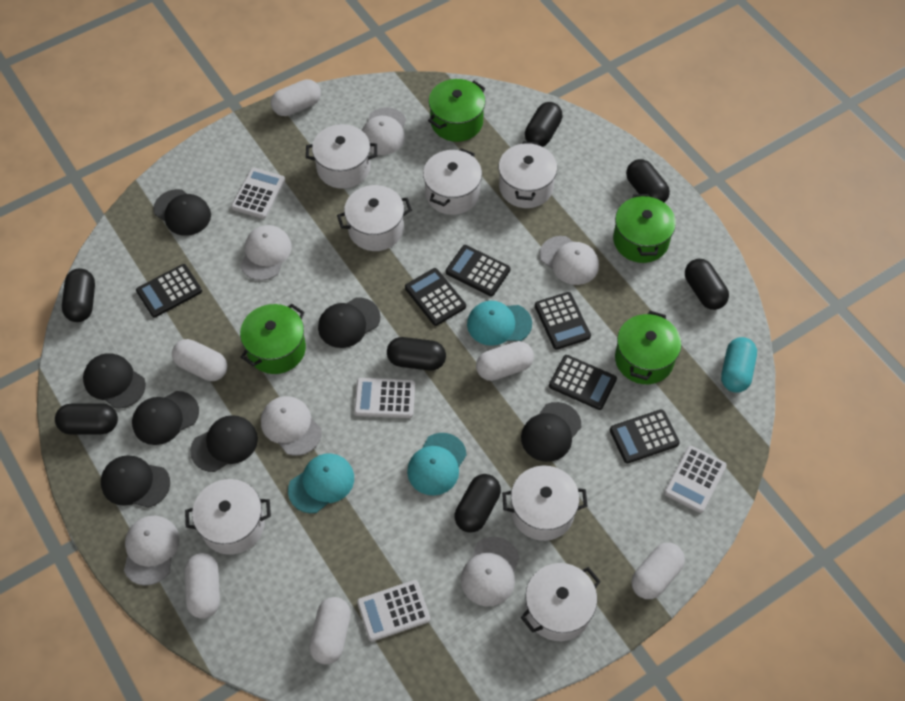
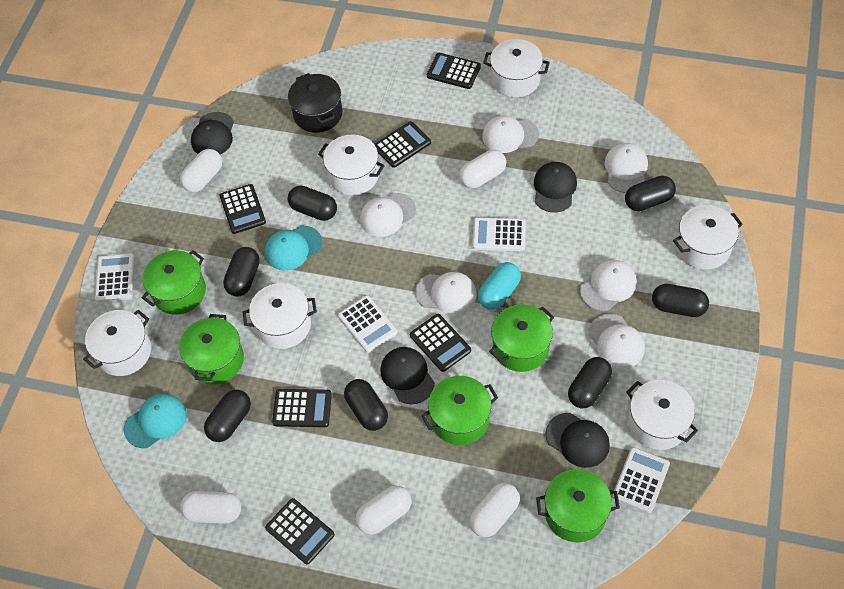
black cap: 7 -> 4
black pot: 0 -> 1
green pot: 4 -> 5
turquoise cap: 3 -> 2
white capsule: 6 -> 5
white pot: 7 -> 6

